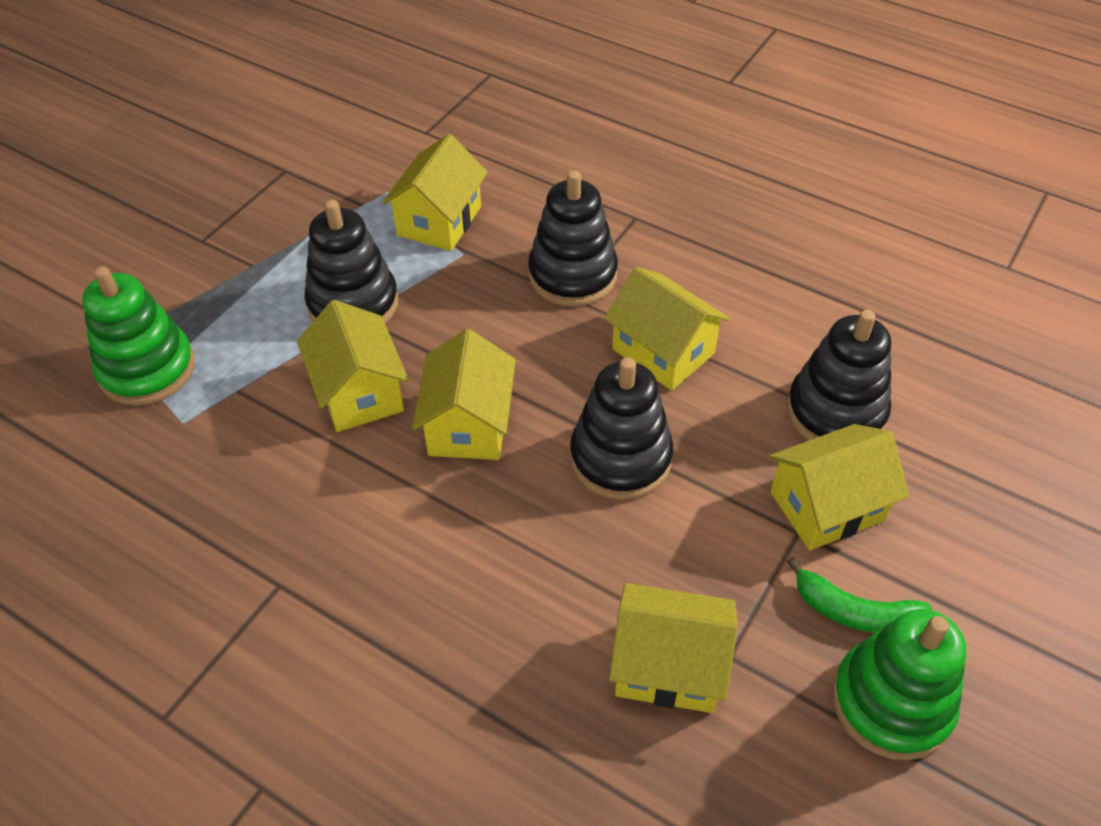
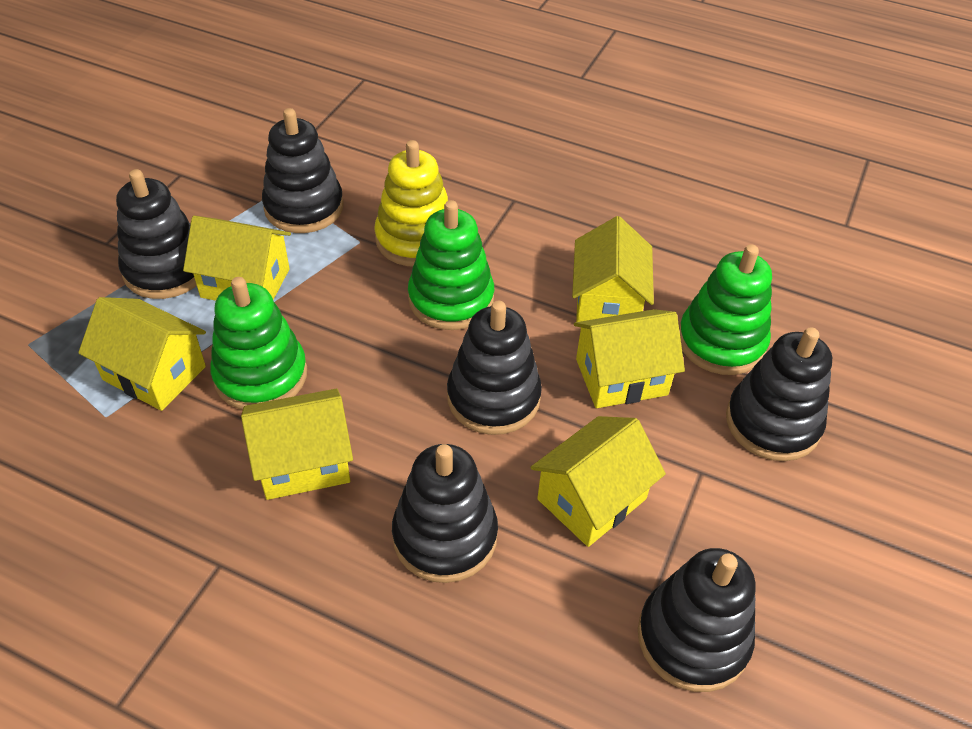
black stacking toy: 4 -> 6
green banana: 1 -> 0
green stacking toy: 2 -> 3
yellow stacking toy: 0 -> 1

